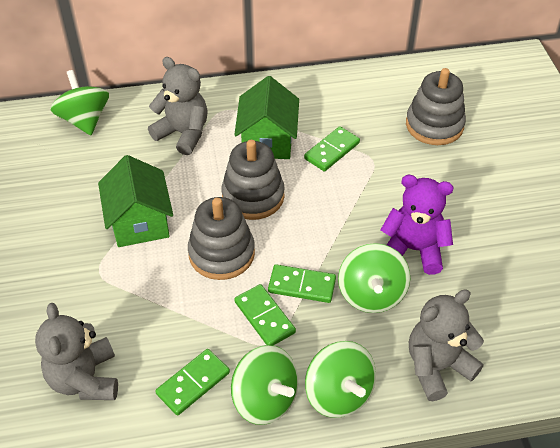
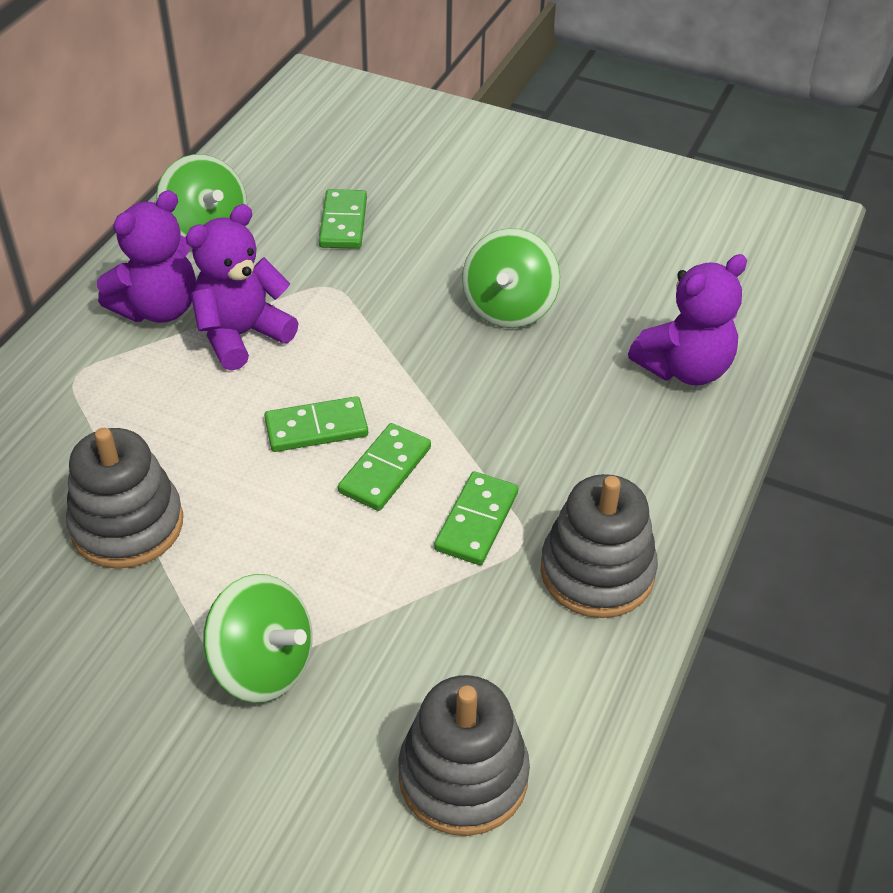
green house: 2 -> 0
green spinning top: 4 -> 3
grey teddy bear: 3 -> 0
purple teddy bear: 1 -> 3

